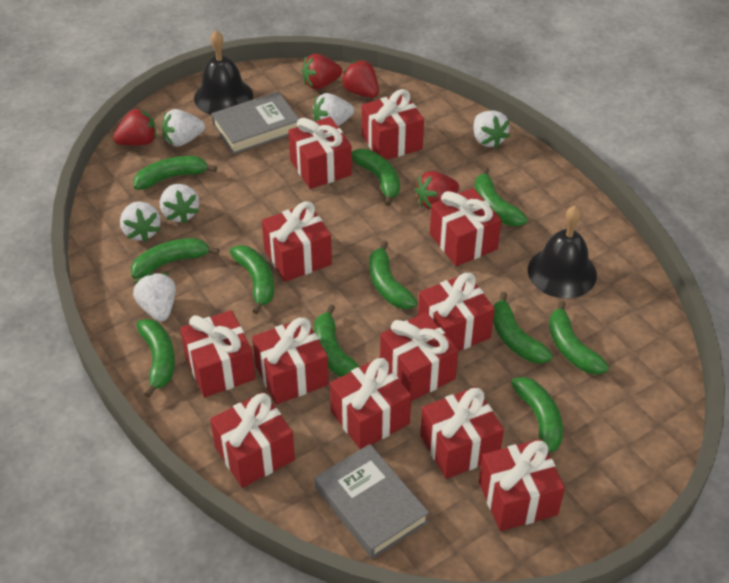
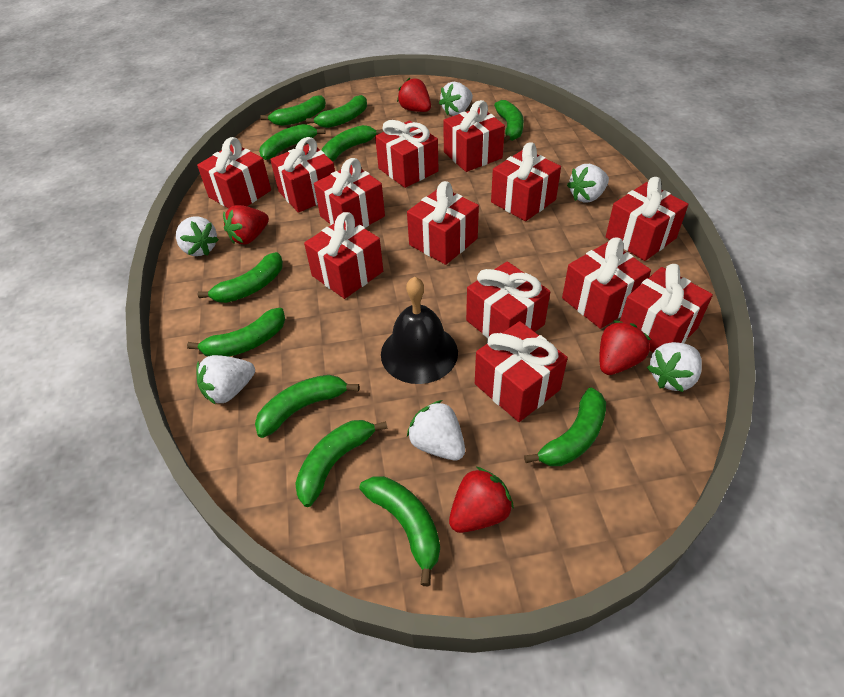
black bell: 2 -> 1
grey book: 2 -> 0
red gift: 12 -> 13

